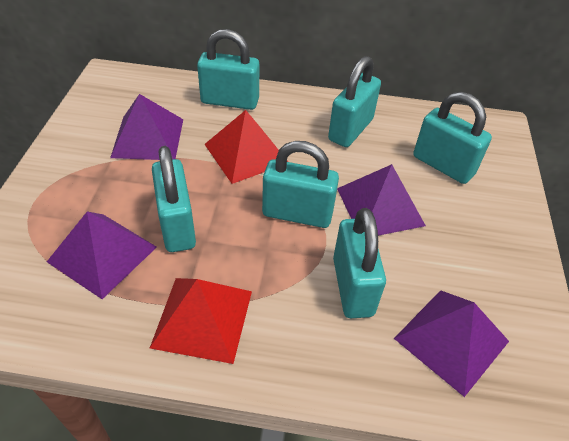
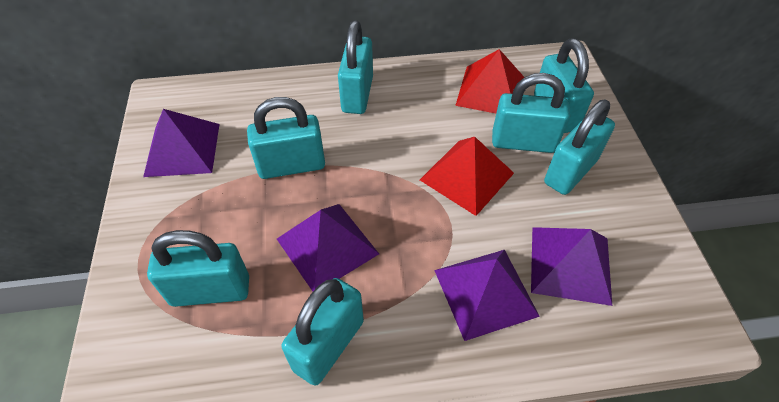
turquoise padlock: 6 -> 7

